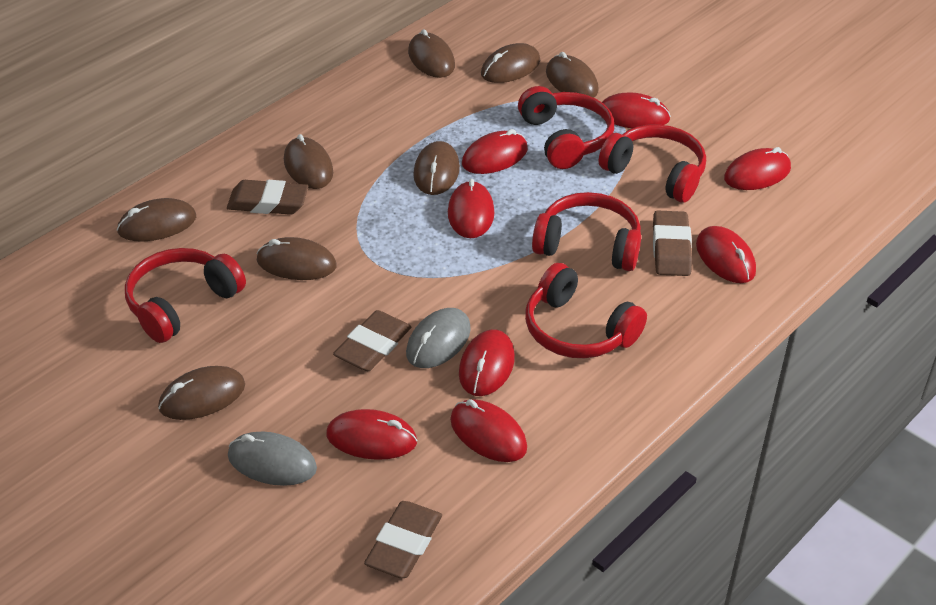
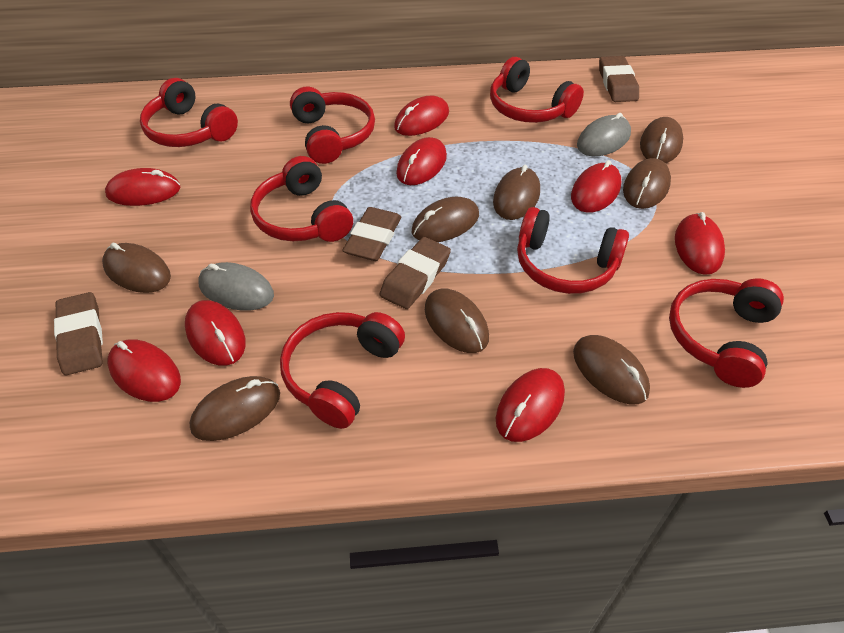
red headphones: 5 -> 7

